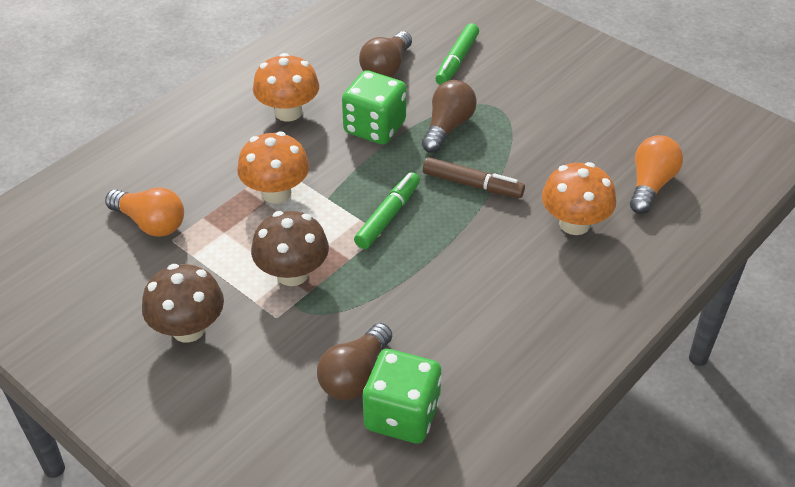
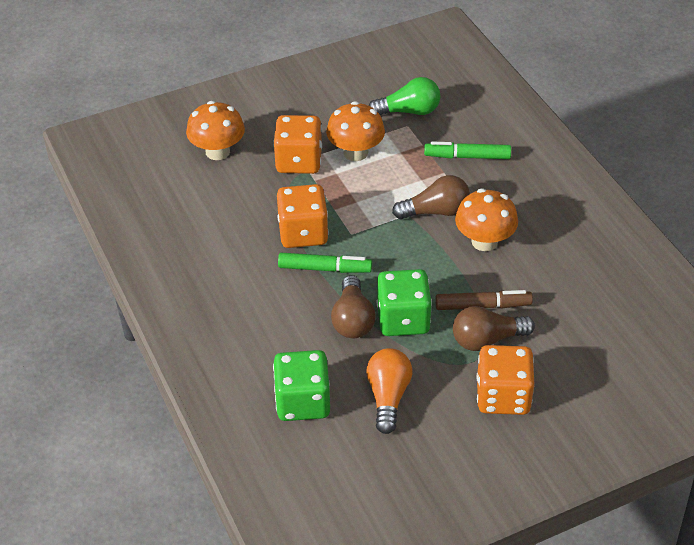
brown mushroom: 2 -> 0
green light bulb: 0 -> 1
orange dice: 0 -> 3
orange light bulb: 2 -> 1

